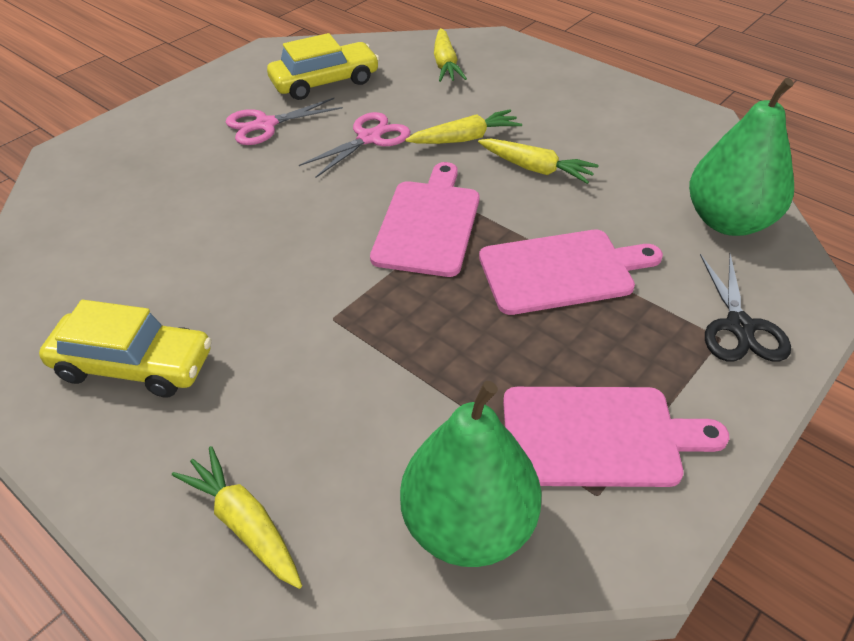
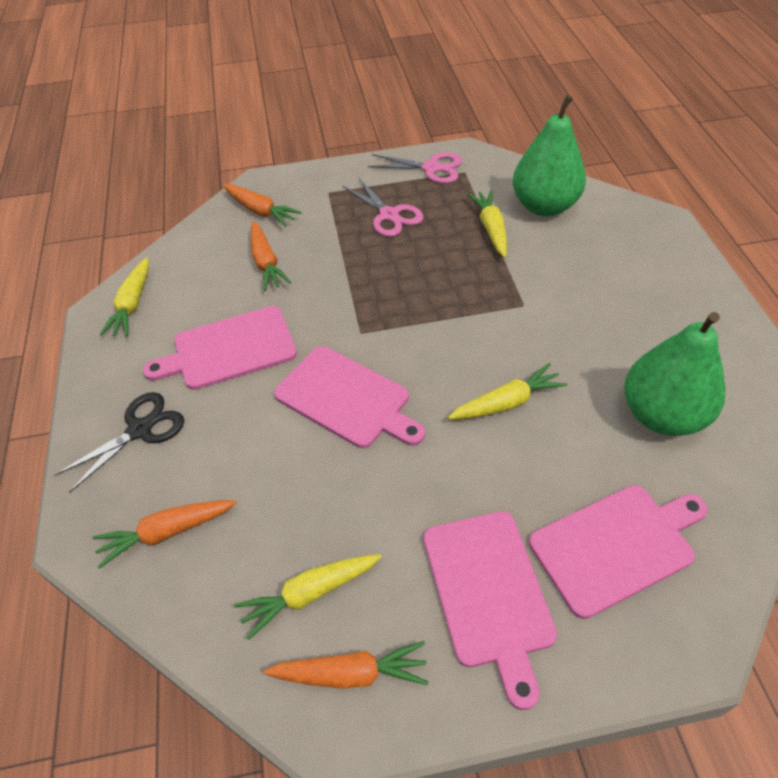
orange carrot: 0 -> 4
pink cutting board: 3 -> 4
yellow car: 2 -> 0

